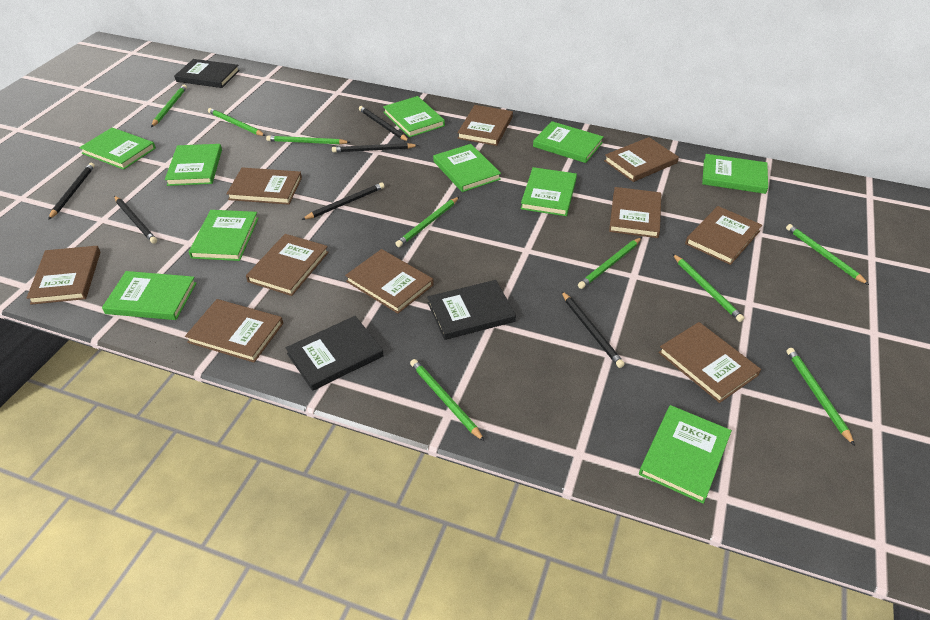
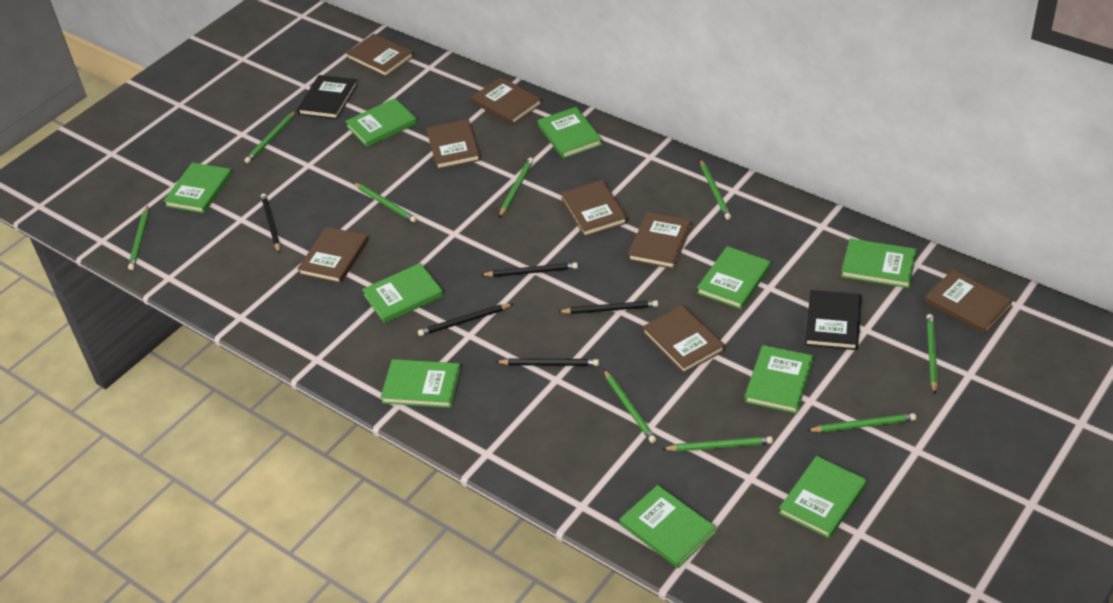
black book: 3 -> 2
black pencil: 6 -> 5
brown book: 10 -> 8

